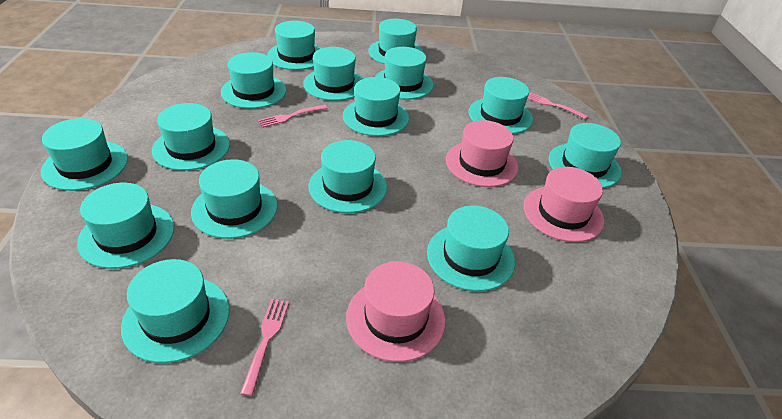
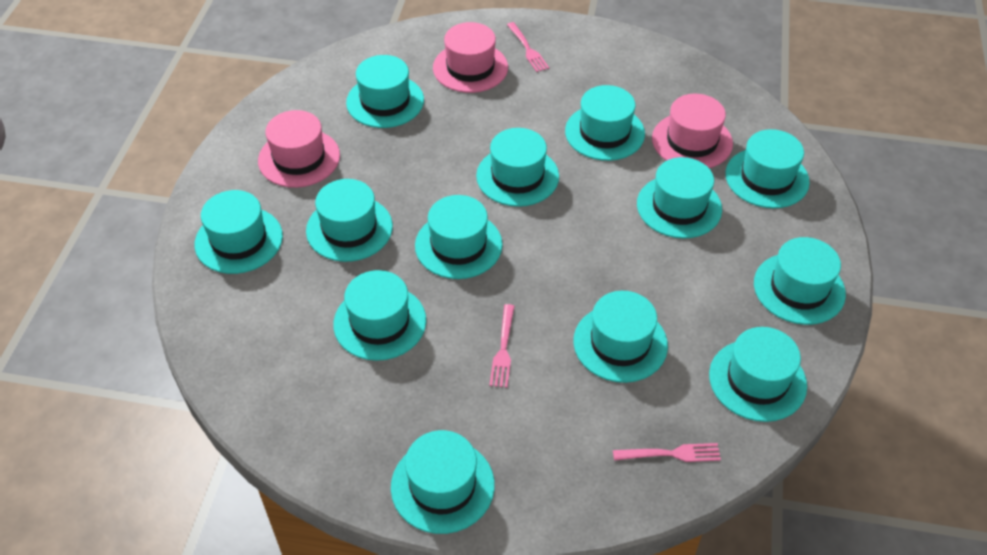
turquoise hat: 15 -> 13

